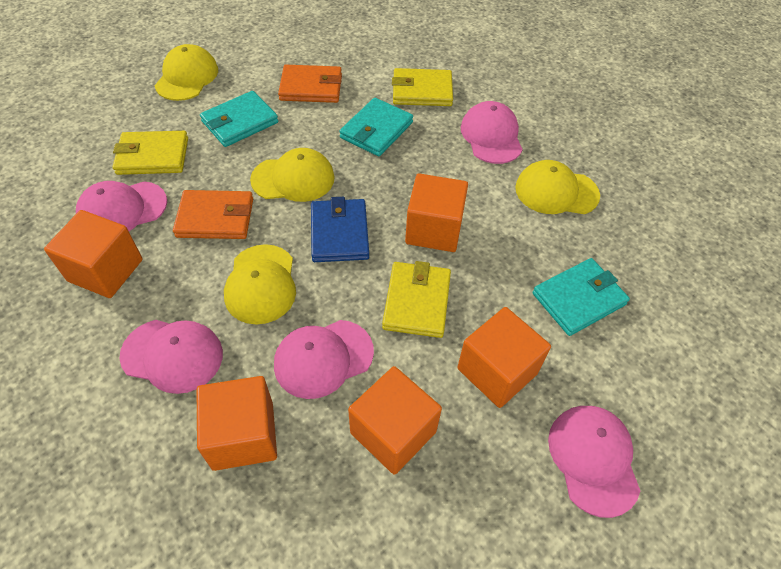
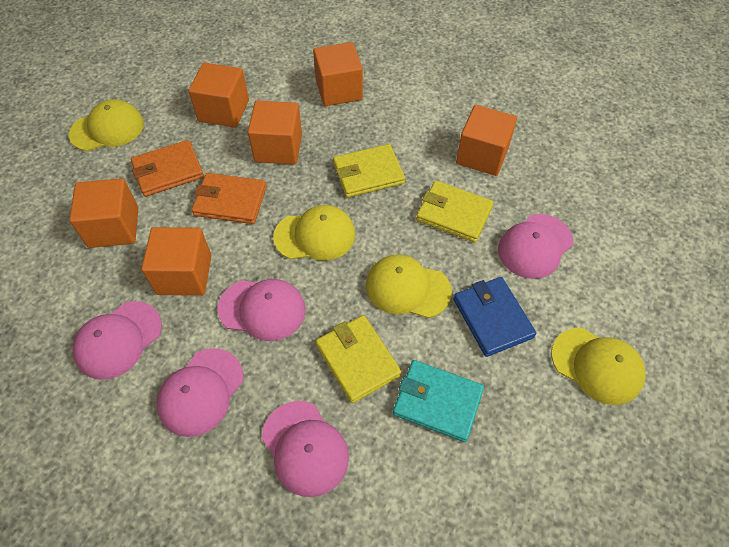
orange cube: 5 -> 6
turquoise wallet: 3 -> 1

